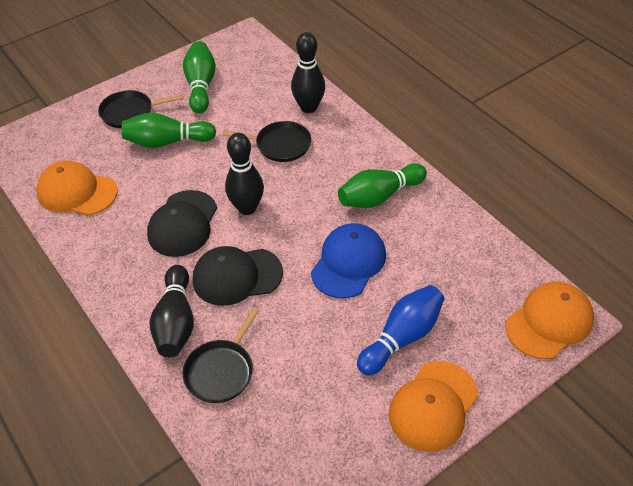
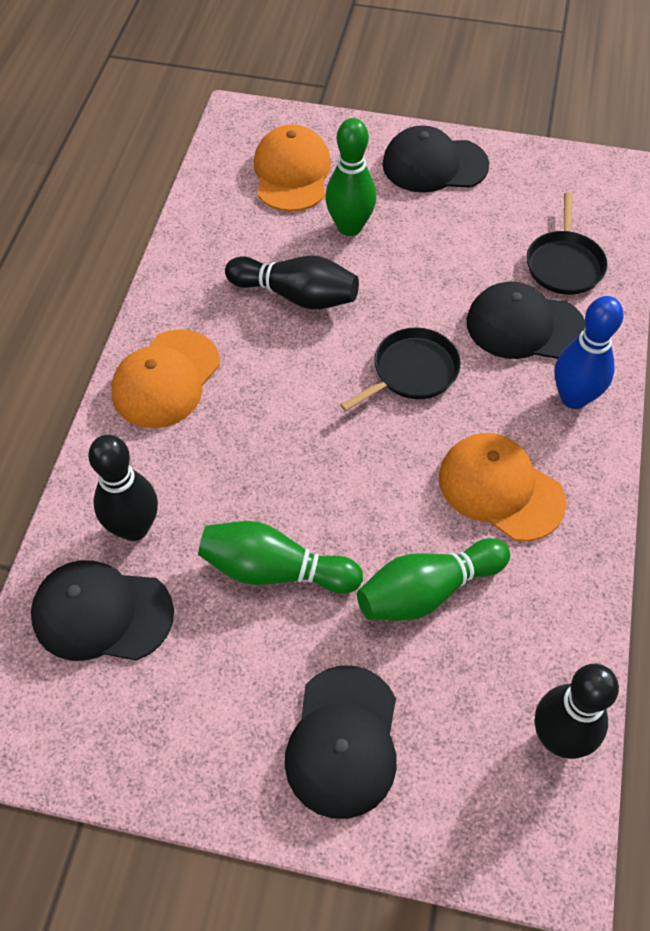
black cap: 2 -> 4
black pan: 3 -> 2
blue cap: 1 -> 0

